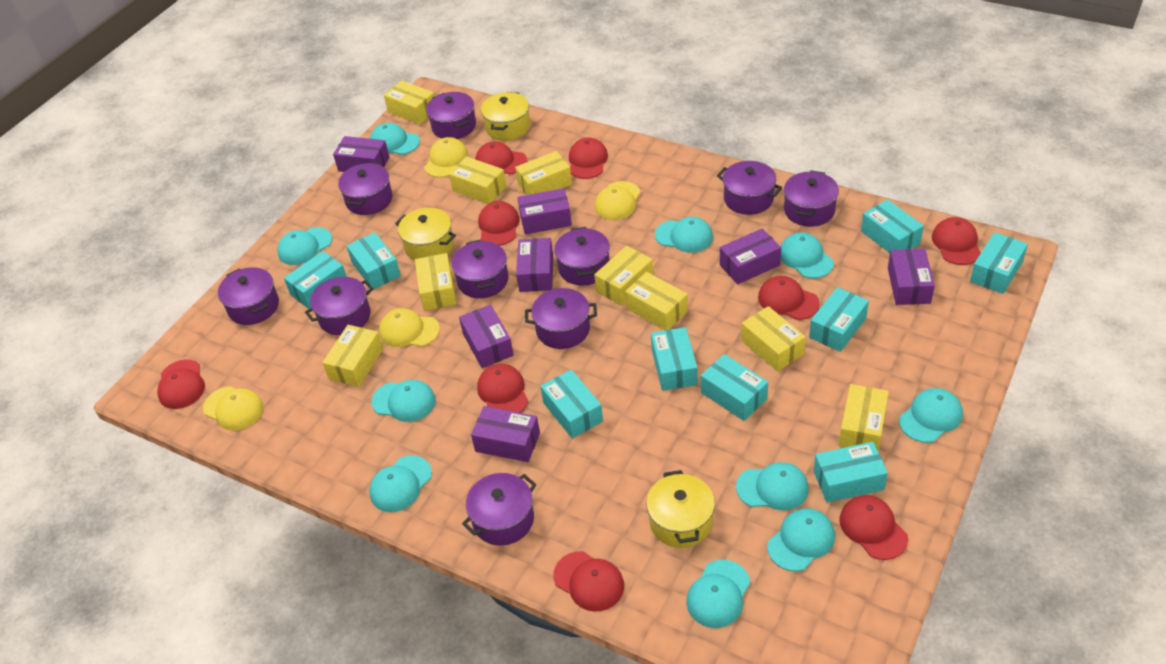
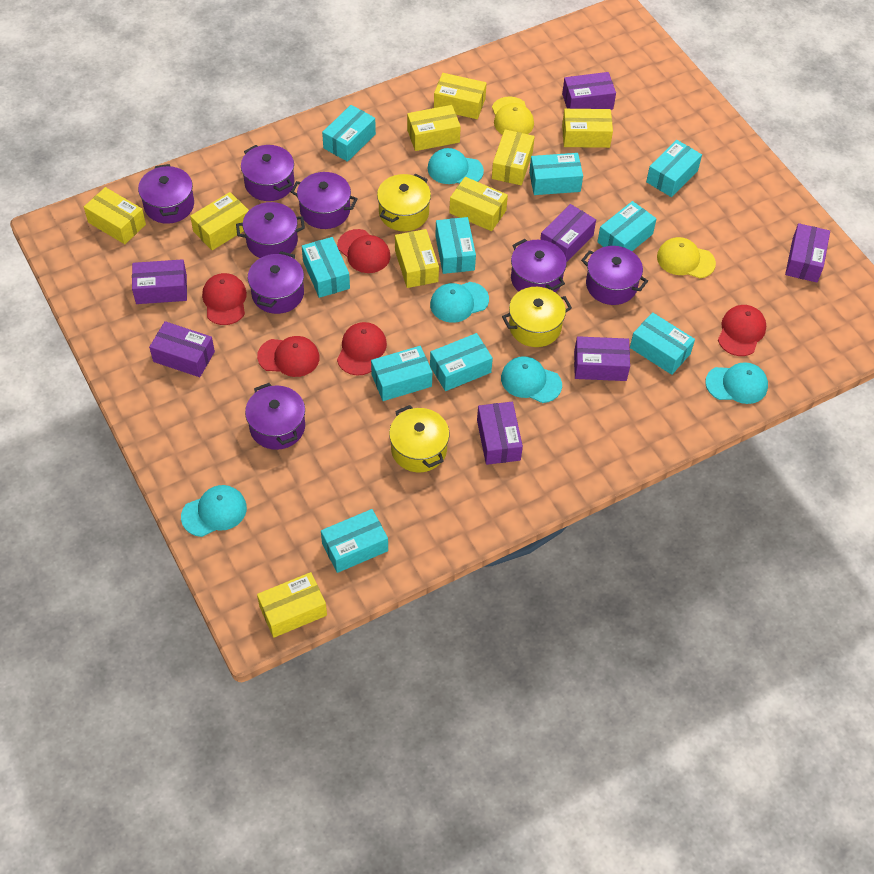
purple pot: 10 -> 8
red cap: 9 -> 5
turquoise box: 9 -> 10
turquoise cap: 10 -> 5
yellow cap: 4 -> 2

